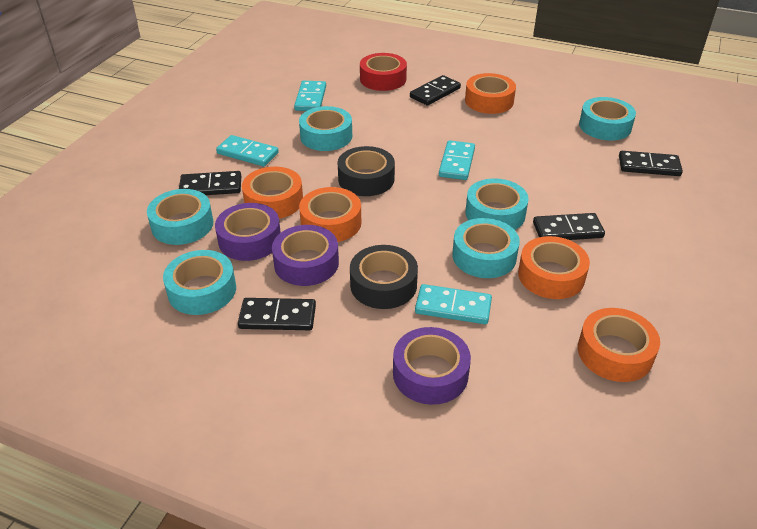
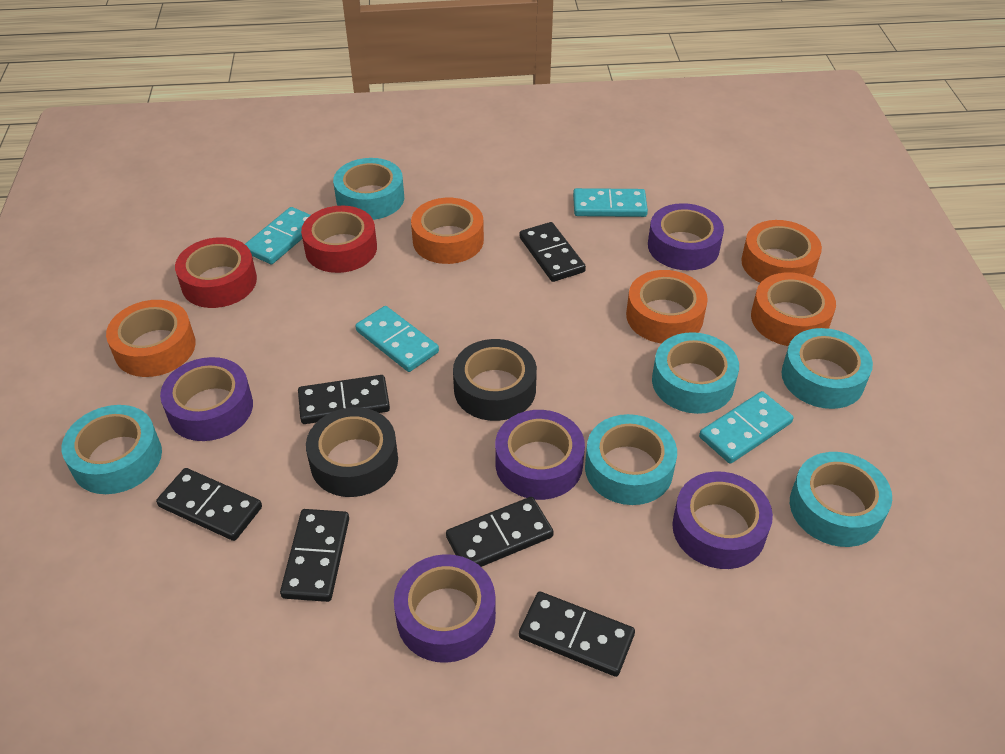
black domino: 5 -> 6
purple tape: 3 -> 5
red tape: 1 -> 2

